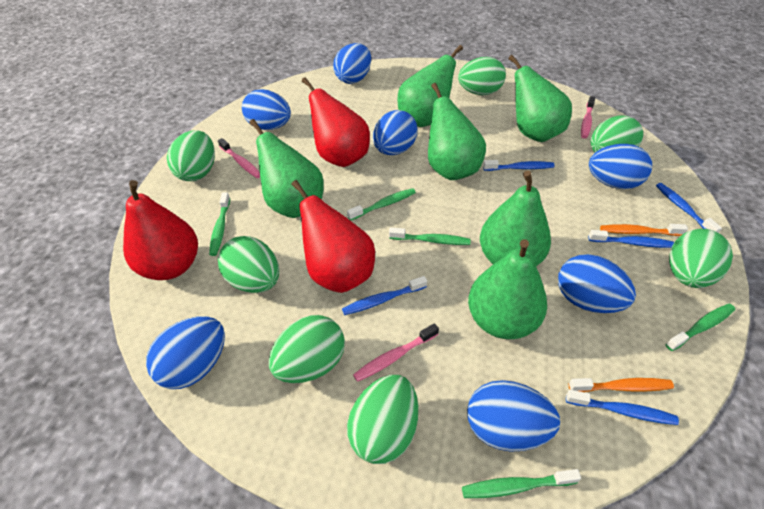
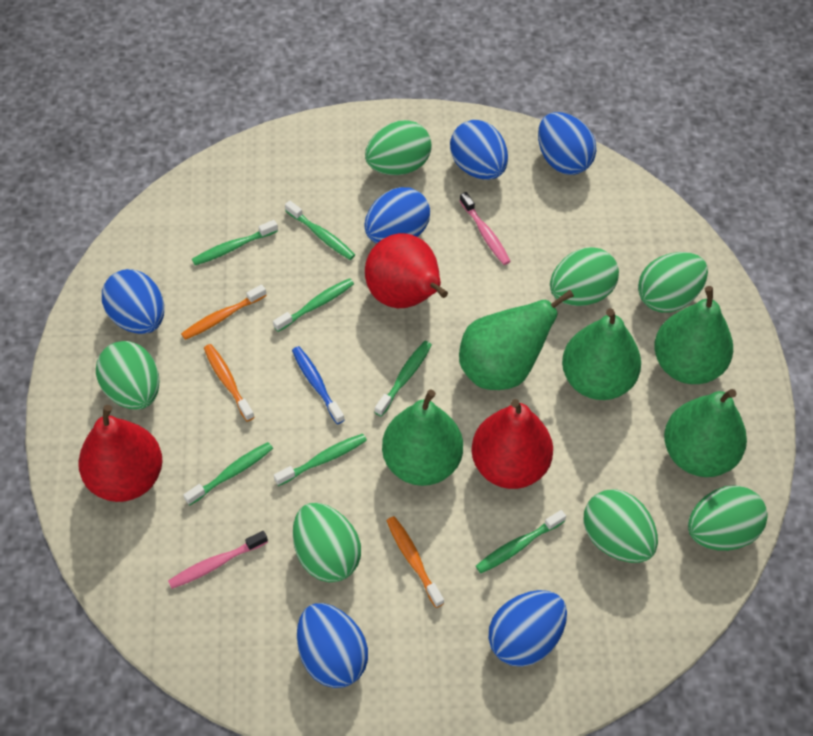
blue egg: 7 -> 6
blue toothbrush: 5 -> 1
green pear: 6 -> 5
green toothbrush: 5 -> 7
orange toothbrush: 2 -> 3
pink toothbrush: 3 -> 2

